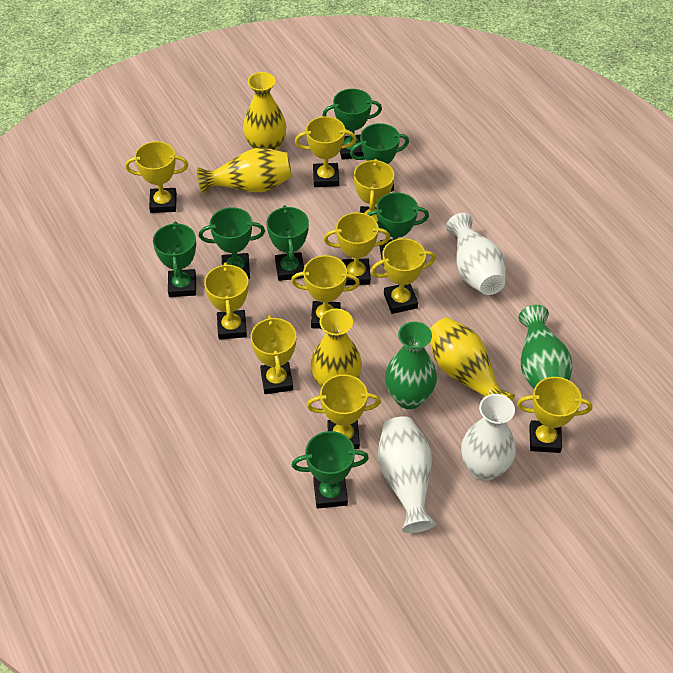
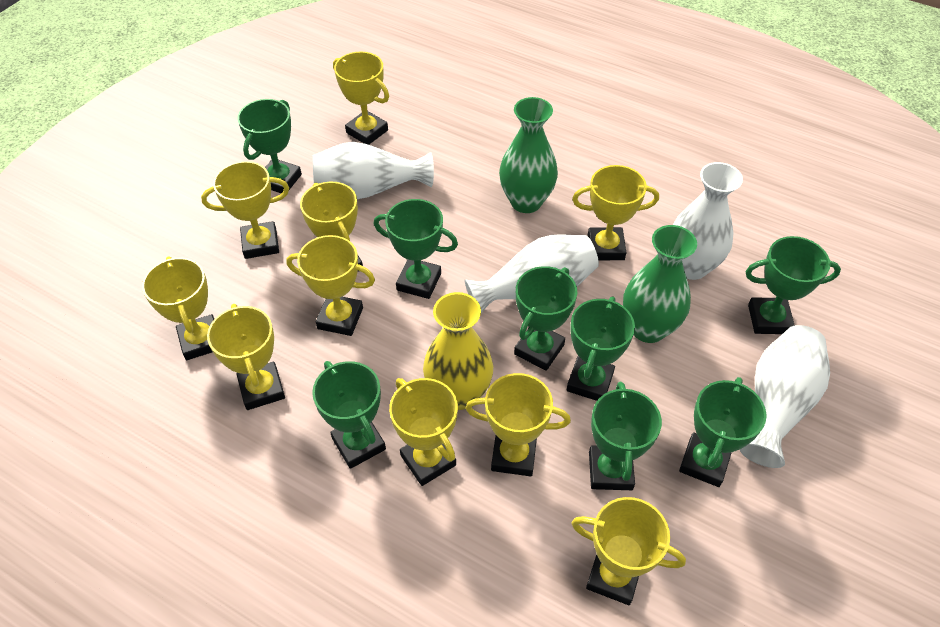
green trophy: 7 -> 8
white vase: 3 -> 4
yellow vase: 4 -> 1

